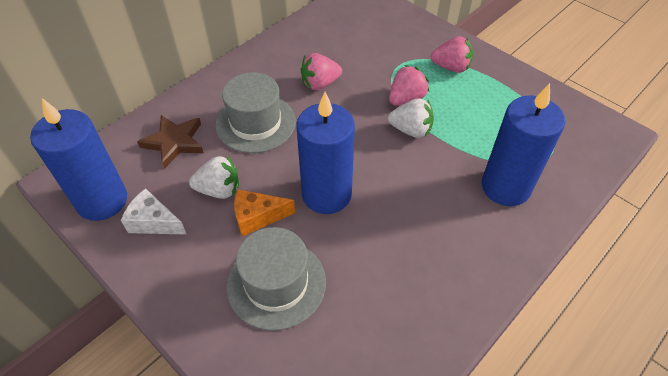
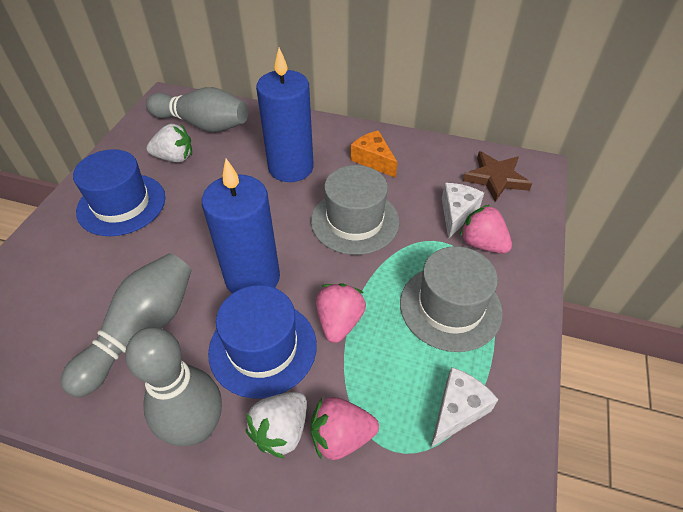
blue candle: 3 -> 2
blue hat: 0 -> 2
grey bowling pin: 0 -> 3
white cheese: 1 -> 2

